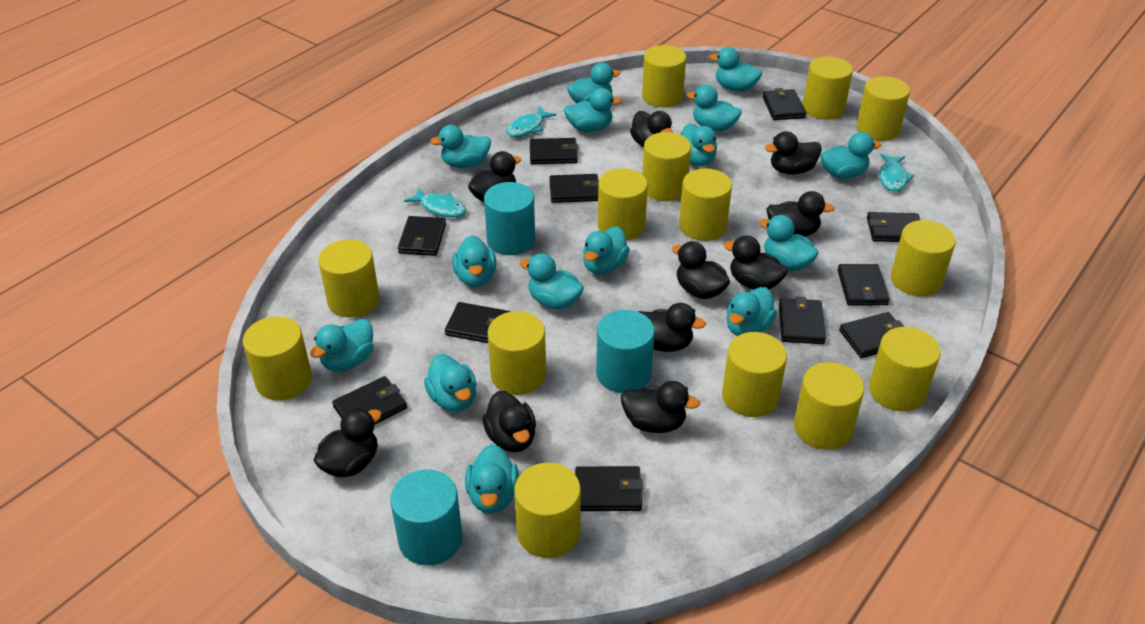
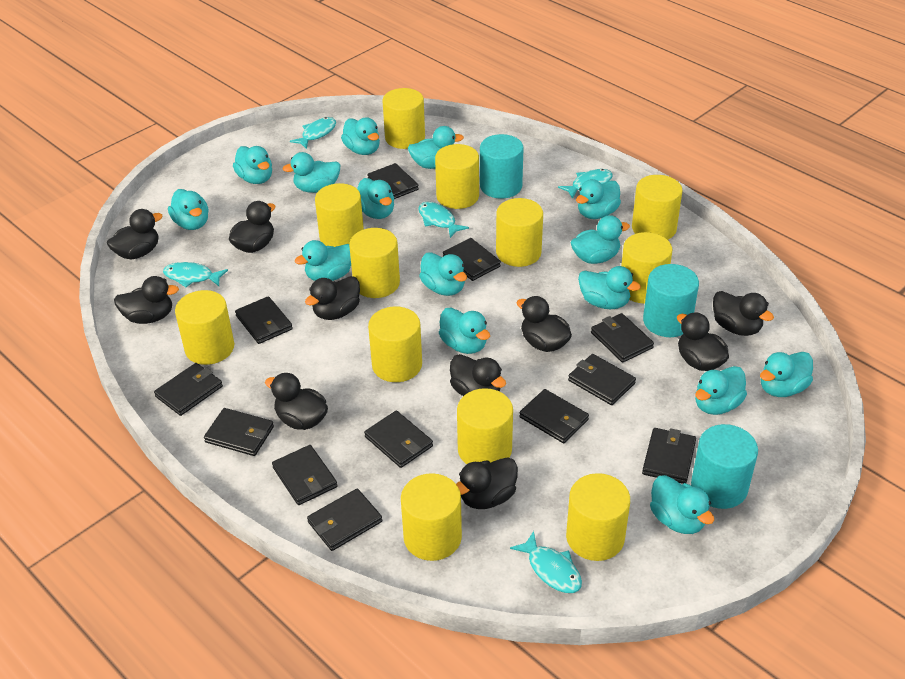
black wallet: 11 -> 12
turquoise fish: 3 -> 5
yellow cylinder: 14 -> 12

